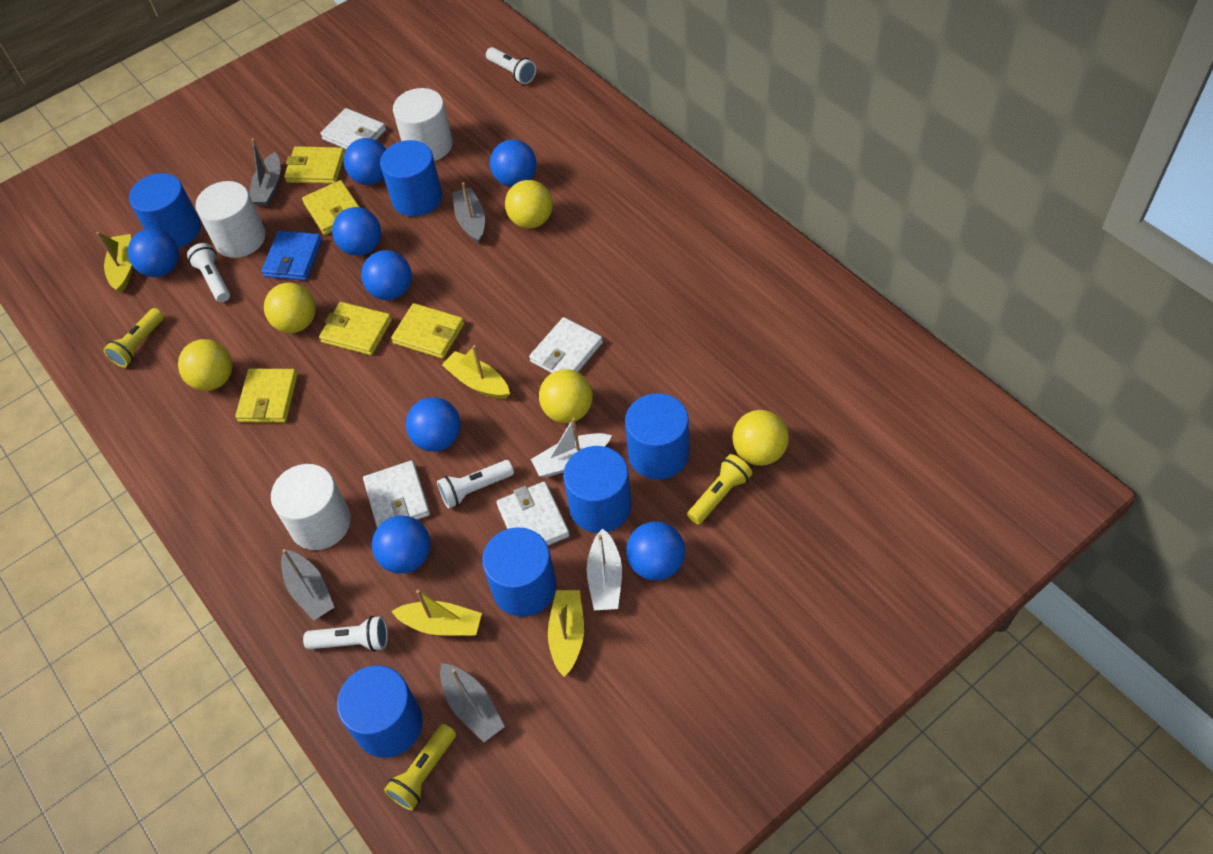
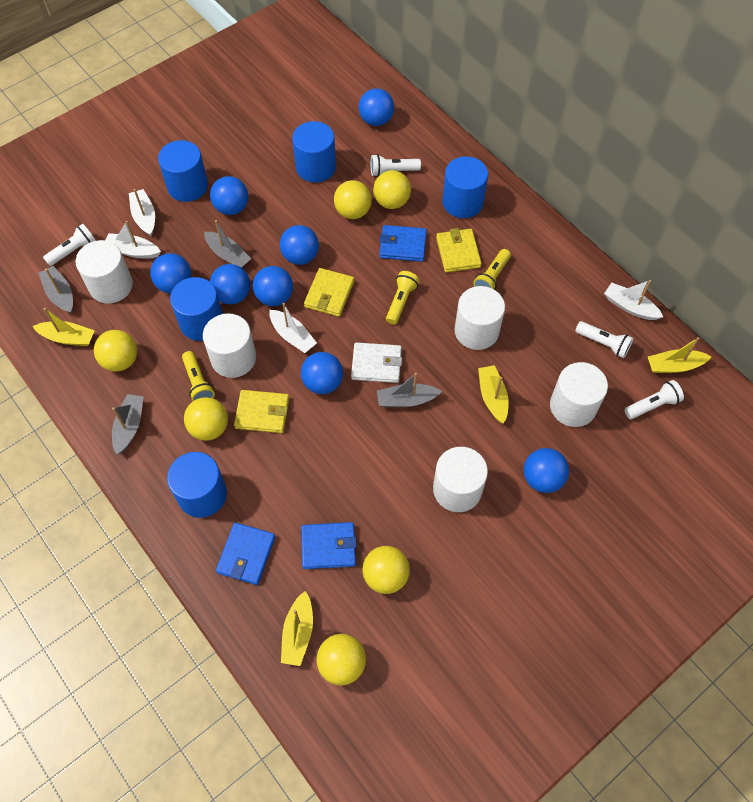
blue cylinder: 6 -> 5
blue wallet: 1 -> 3
white boat: 2 -> 4
white cylinder: 3 -> 5
white wallet: 4 -> 1
yellow ball: 5 -> 6
yellow wallet: 5 -> 3

